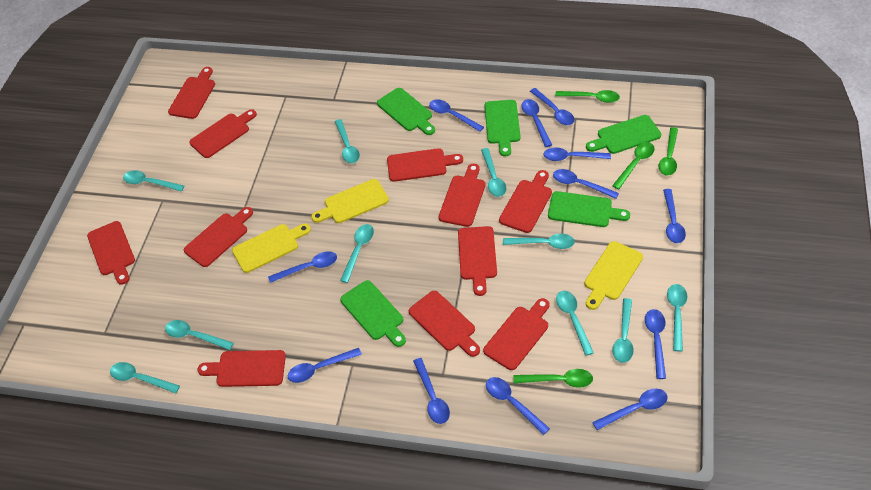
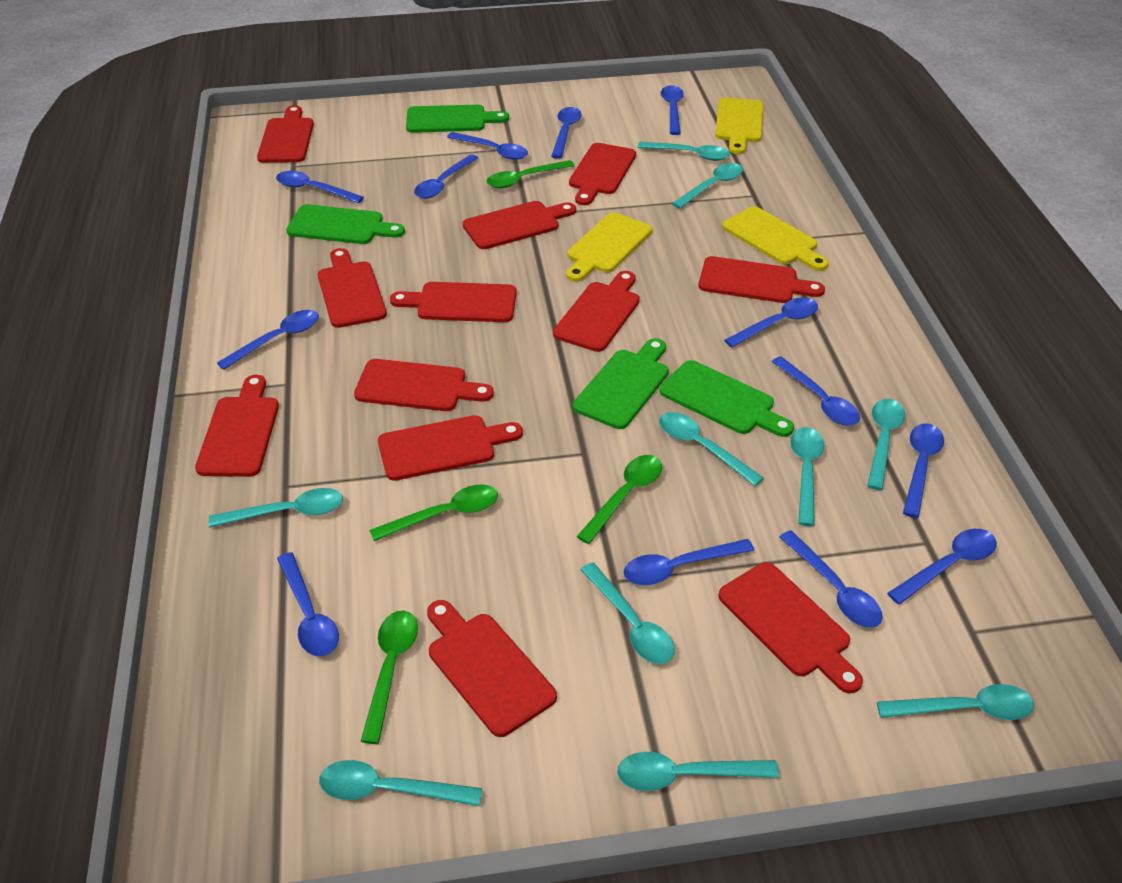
blue spoon: 12 -> 13
green cutting board: 5 -> 4
red cutting board: 11 -> 12

